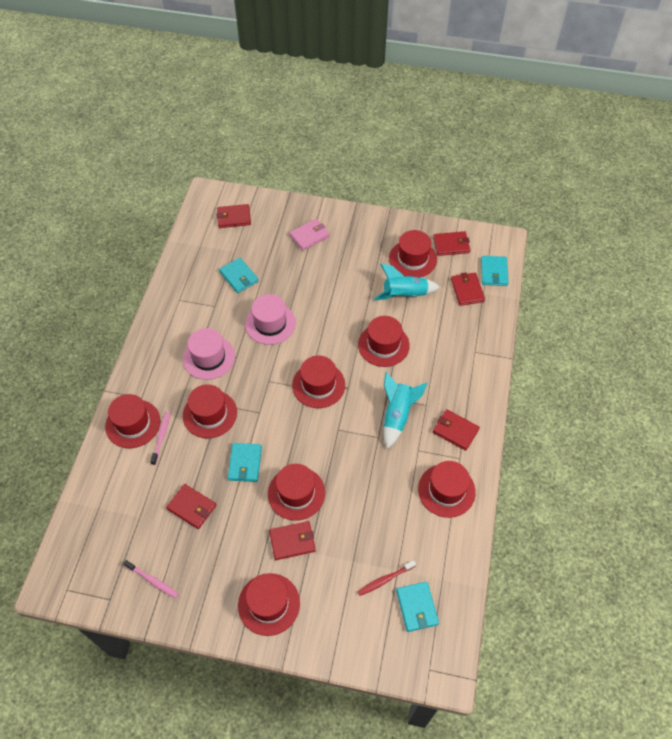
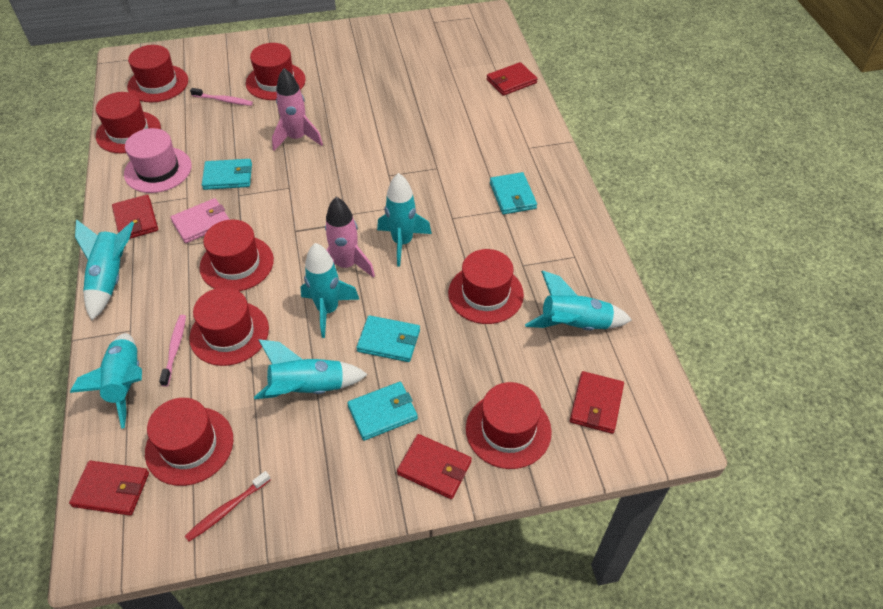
pink hat: 2 -> 1
pink rocket: 0 -> 2
red wallet: 6 -> 5
turquoise rocket: 2 -> 6

